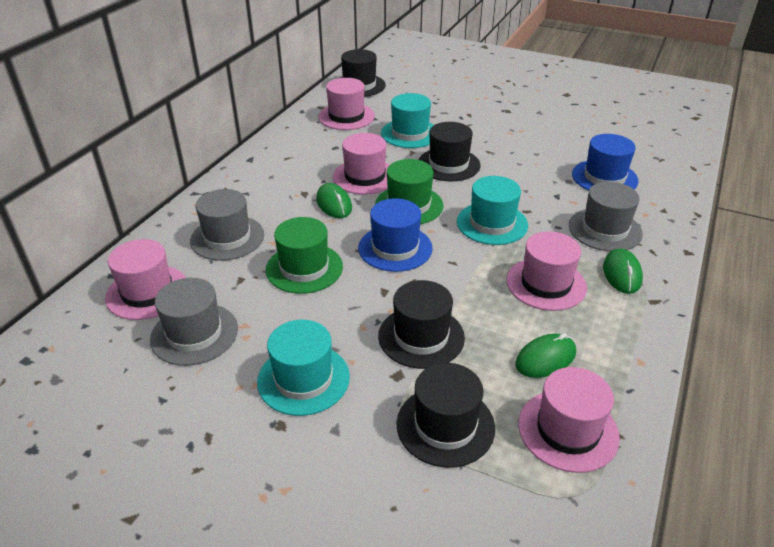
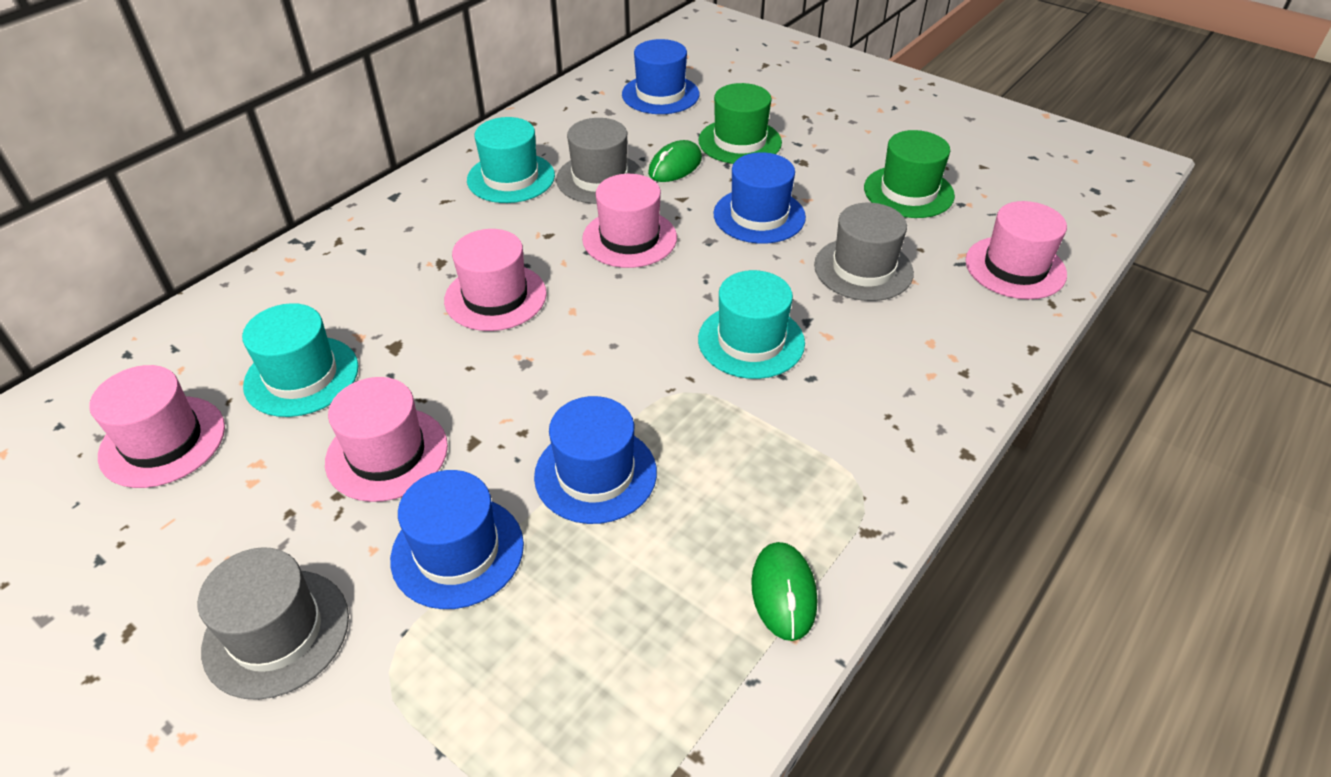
black hat: 4 -> 0
blue hat: 2 -> 4
green mouse: 3 -> 2

